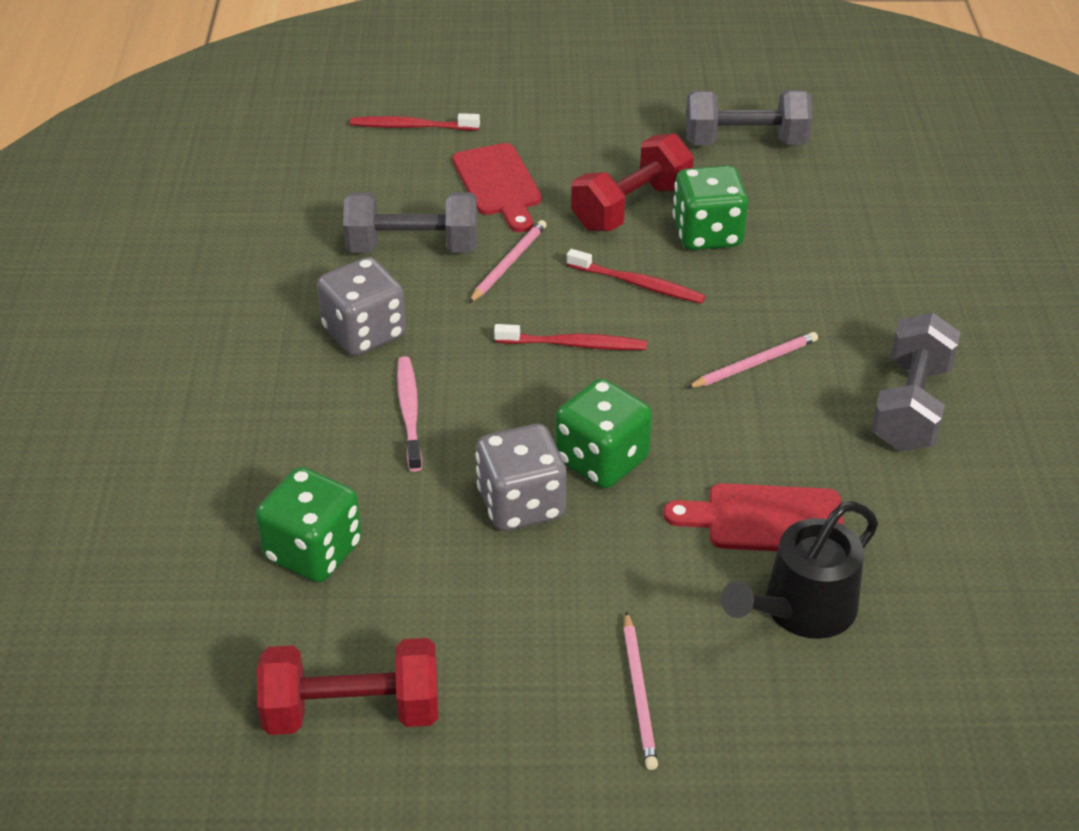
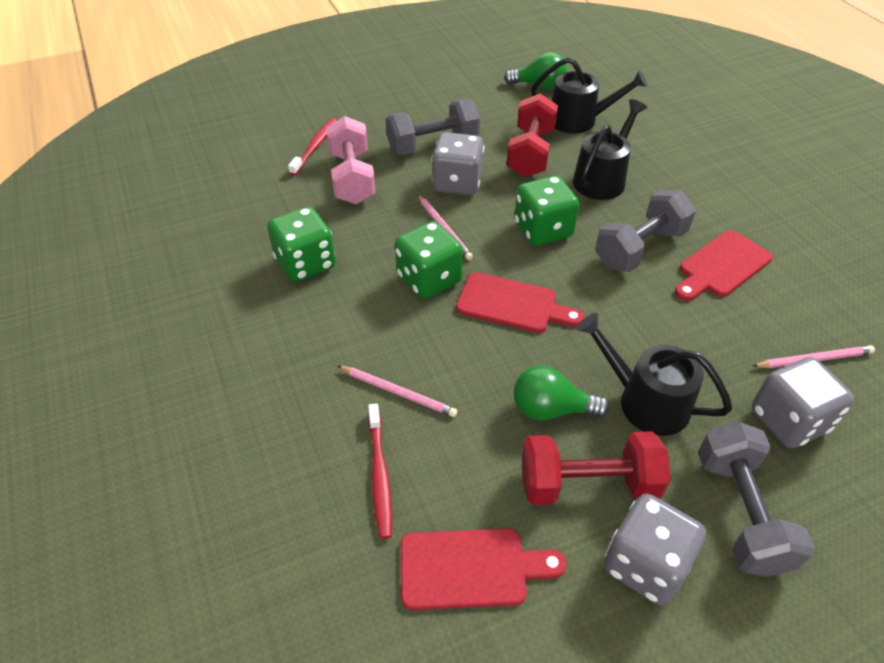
black watering can: 1 -> 3
green light bulb: 0 -> 2
grey dice: 2 -> 3
pink dumbbell: 0 -> 1
pink toothbrush: 1 -> 0
red cutting board: 2 -> 3
red toothbrush: 3 -> 2

